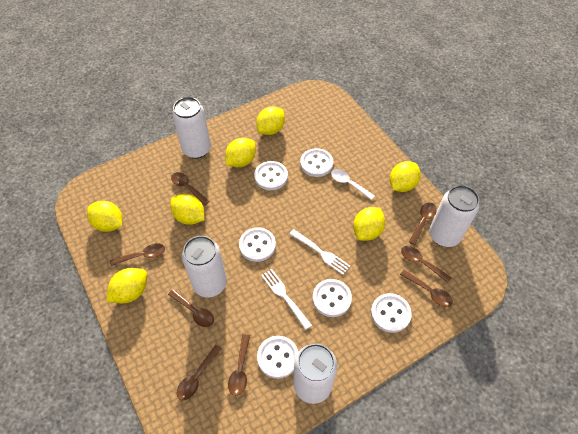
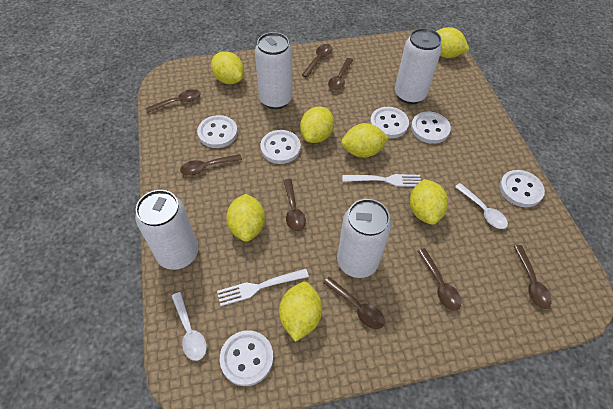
white spoon: 1 -> 2

